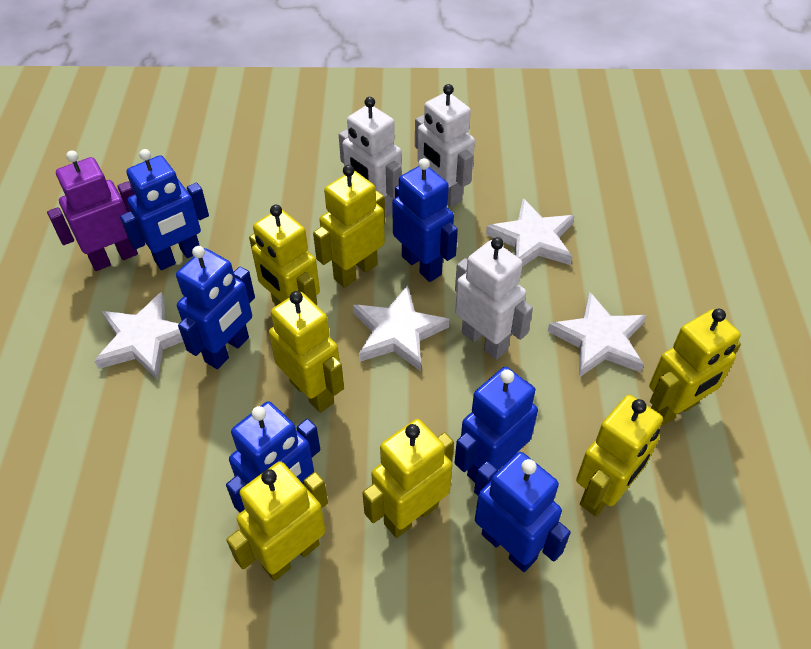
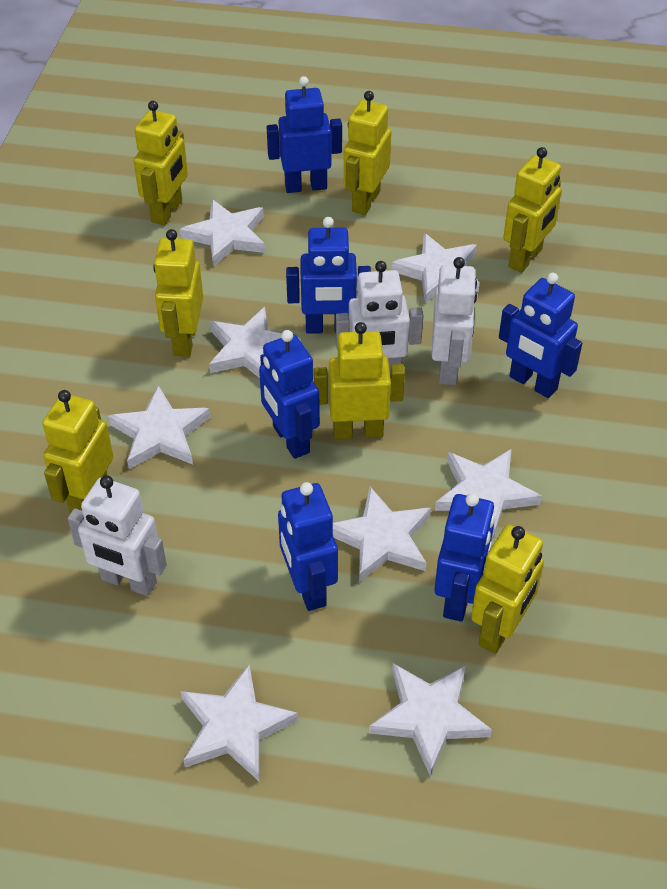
purple robot: 1 -> 0
white star: 4 -> 8

